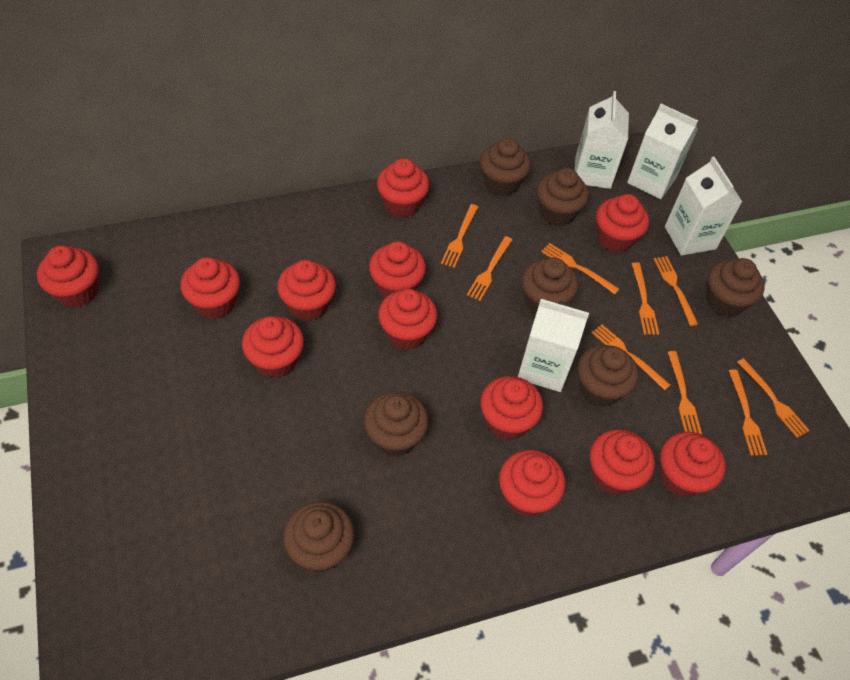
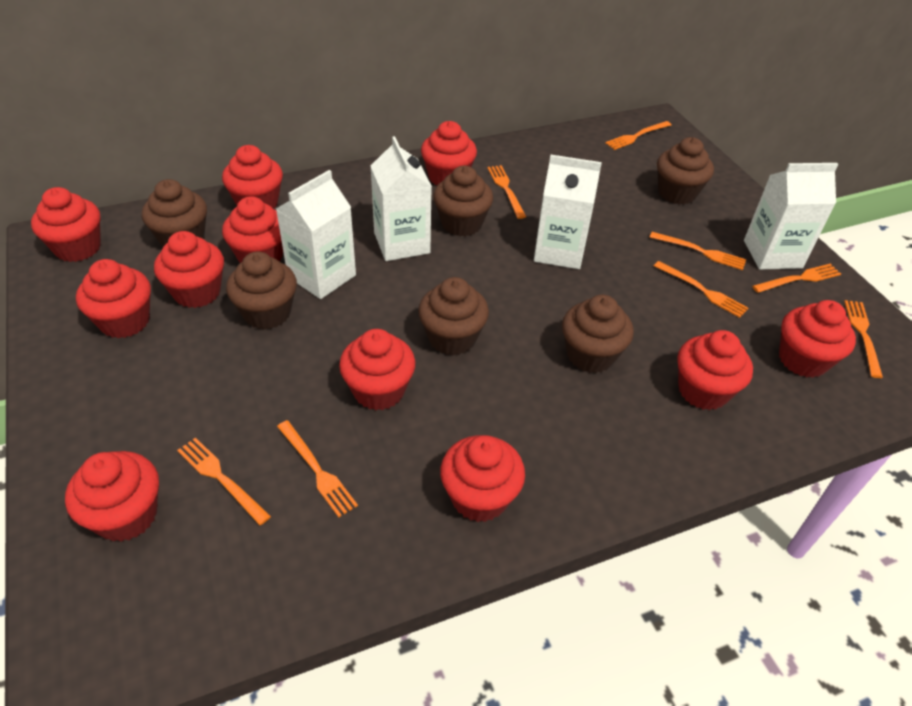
brown cupcake: 7 -> 6
orange fork: 9 -> 8
red cupcake: 12 -> 11

